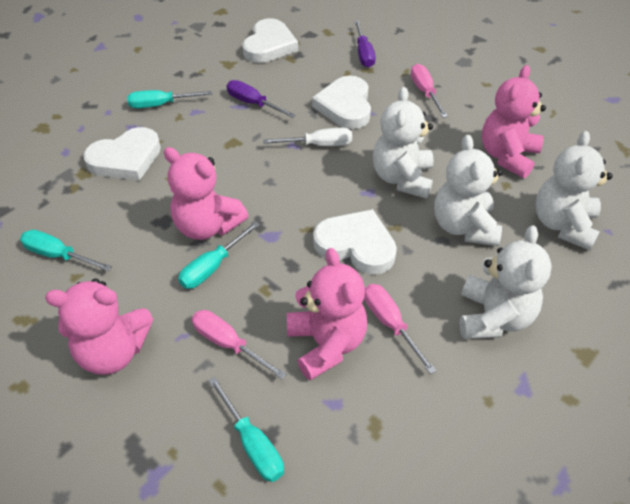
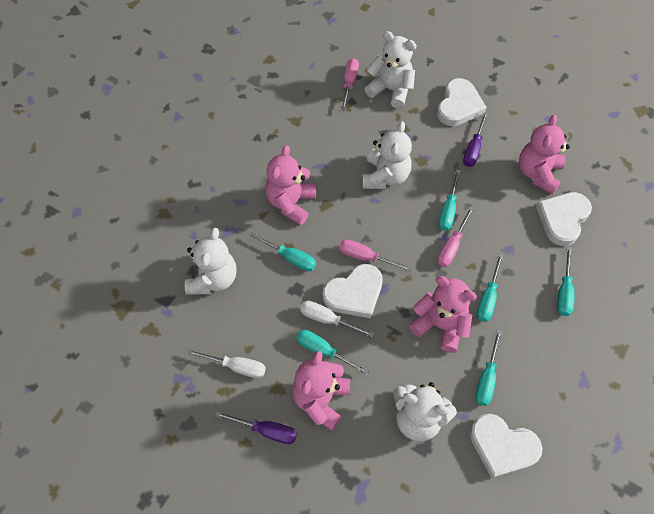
turquoise screwdriver: 4 -> 6
white screwdriver: 1 -> 2

